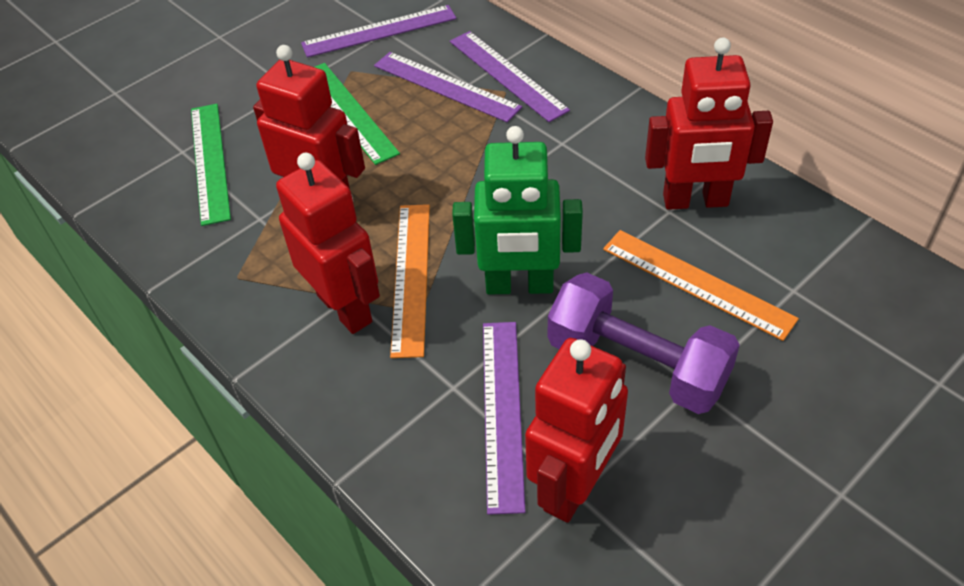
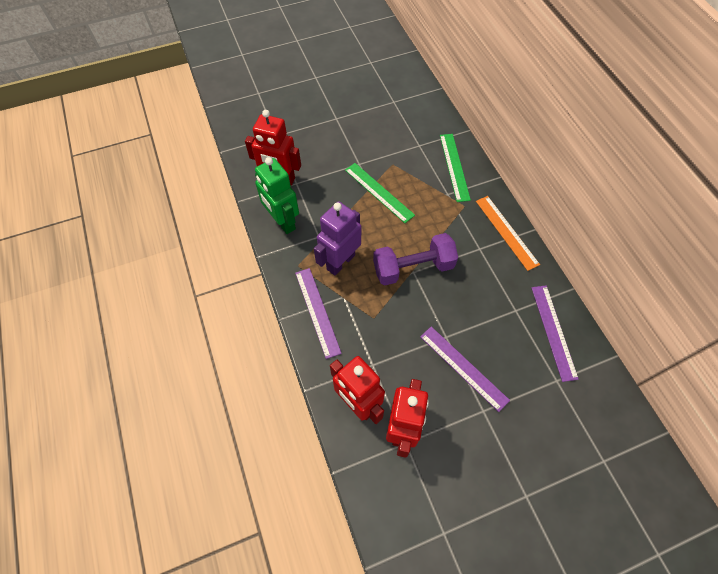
orange ruler: 2 -> 1
purple robot: 0 -> 1
purple ruler: 4 -> 3
red robot: 4 -> 3

